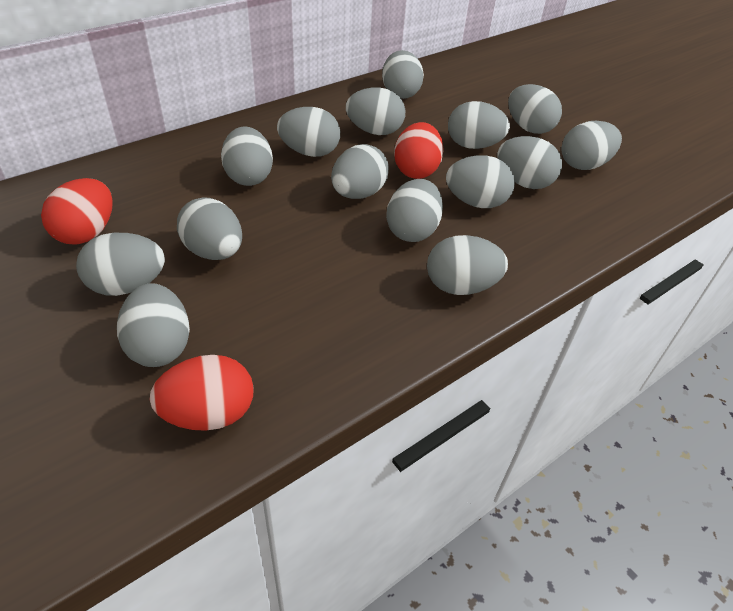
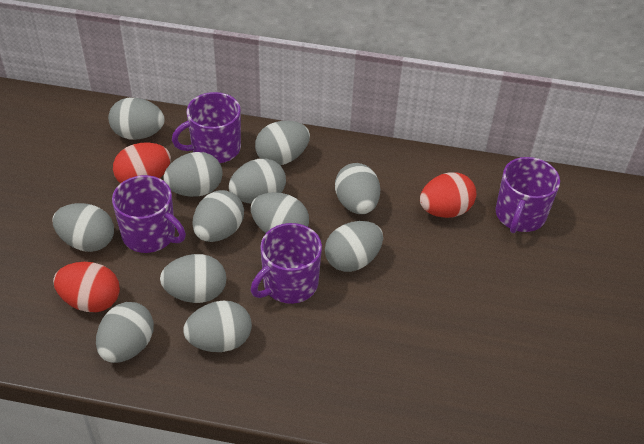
grey egg: 15 -> 12
purple mug: 0 -> 4

